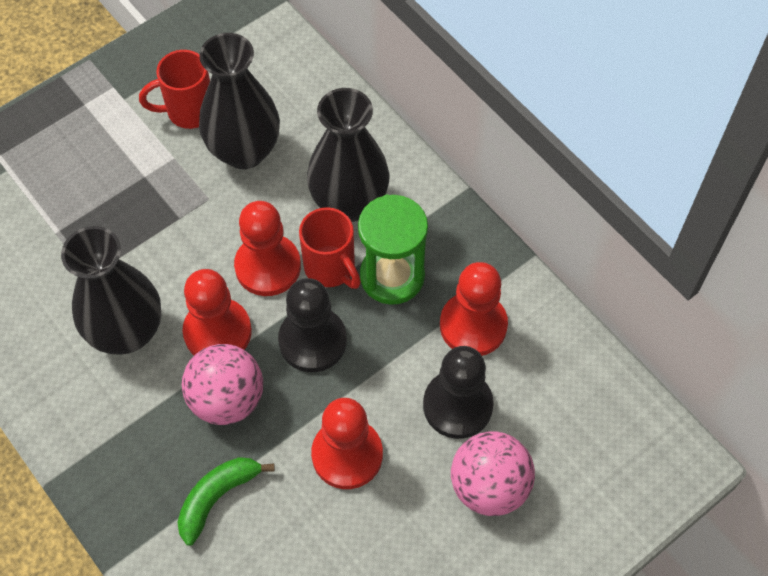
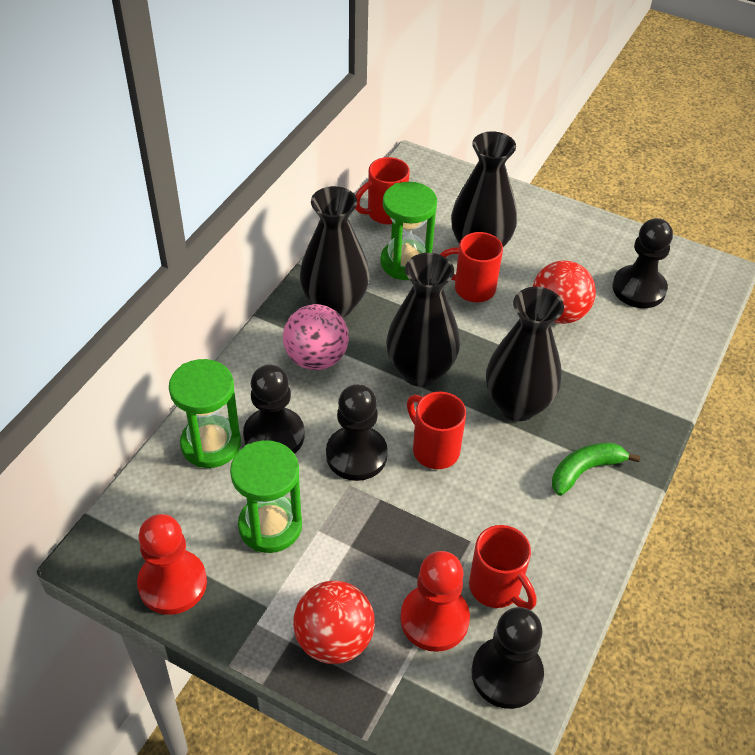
black pawn: 2 -> 4
black vase: 3 -> 4
green hourglass: 1 -> 3
pink ball: 2 -> 1
red ball: 0 -> 2
red mug: 2 -> 4
red pawn: 4 -> 2

